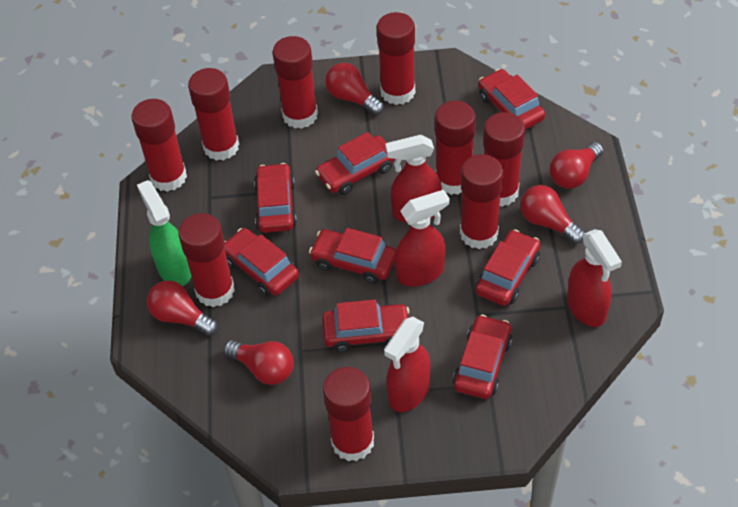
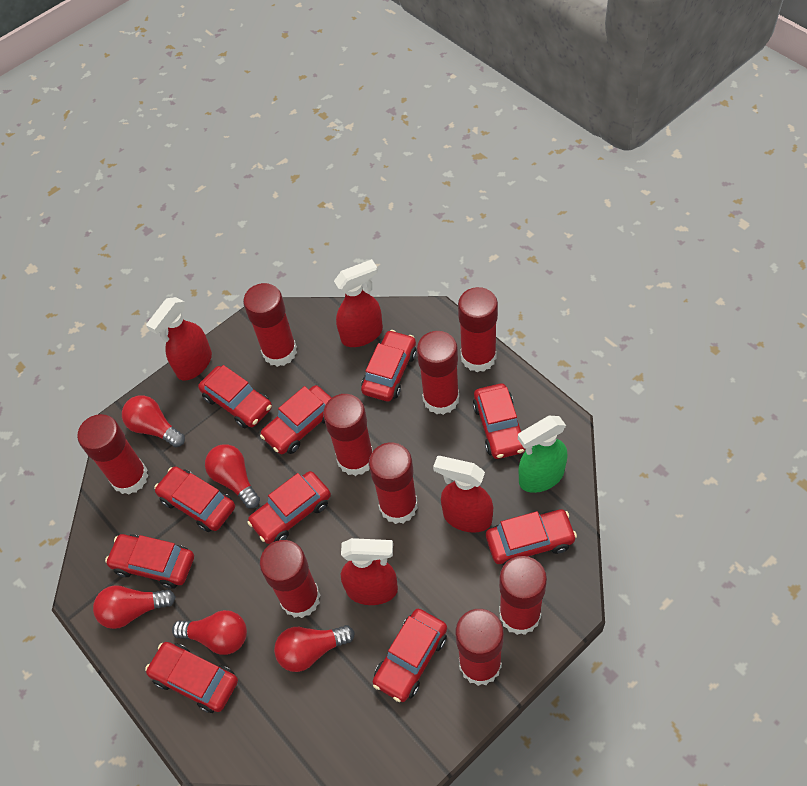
red car: 8 -> 10

